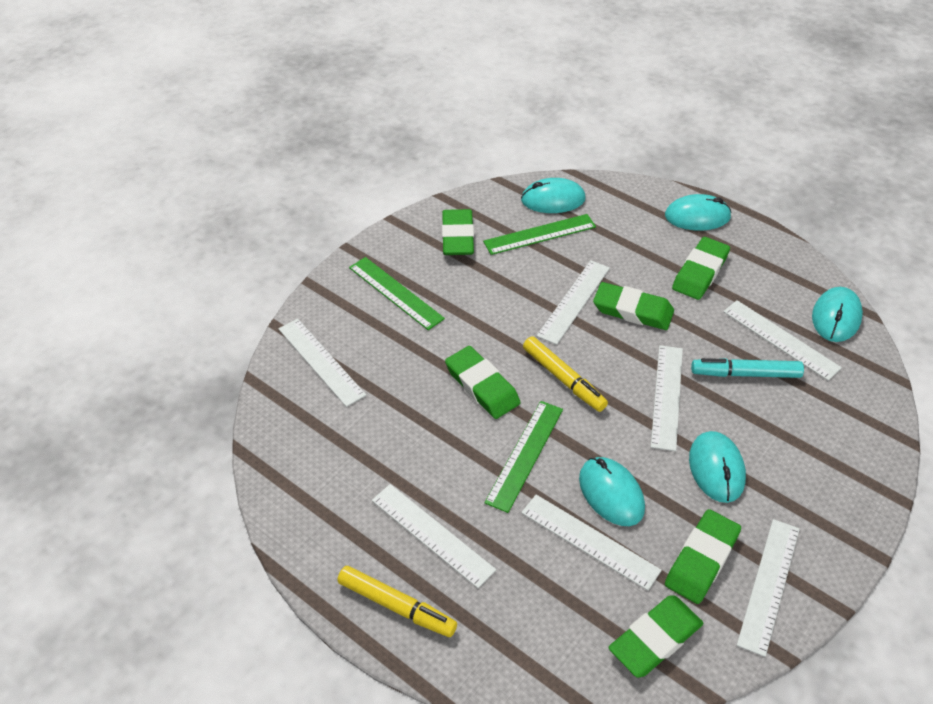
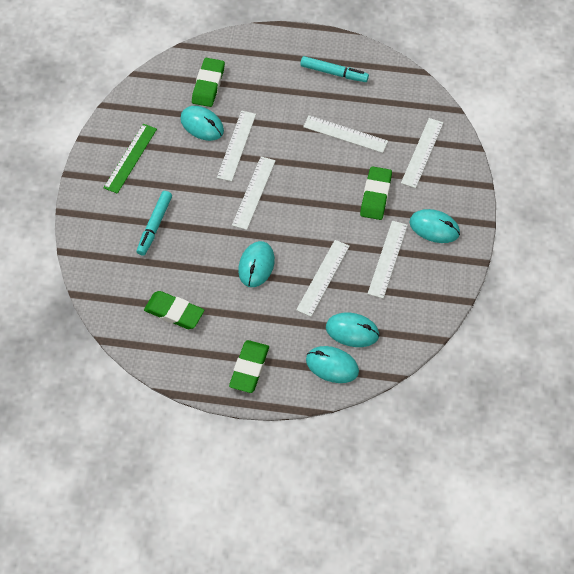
green eraser: 6 -> 4
green ruler: 3 -> 1
turquoise marker: 1 -> 2
white ruler: 7 -> 6
yellow marker: 2 -> 0

